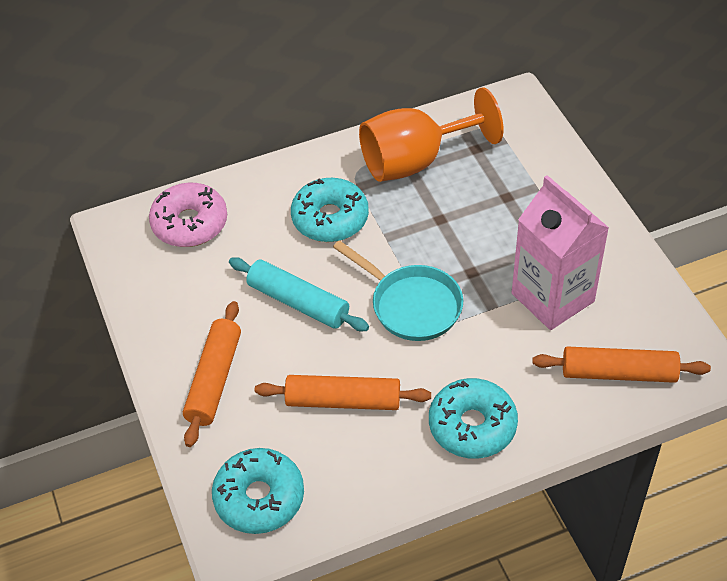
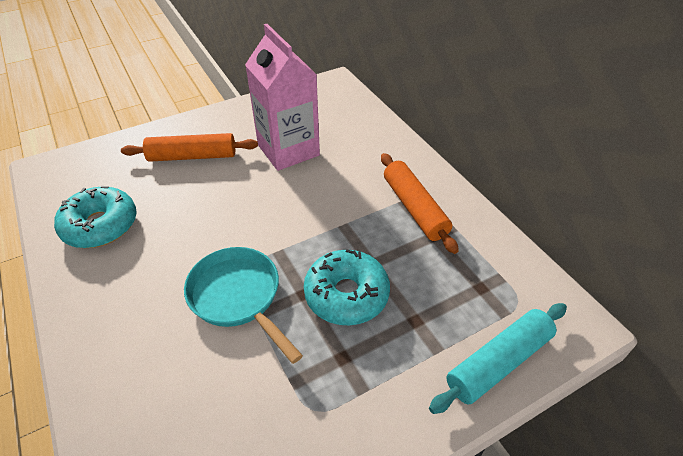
orange goblet: 1 -> 0
orange rolling pin: 3 -> 2
pink donut: 1 -> 0
turquoise donut: 3 -> 2

